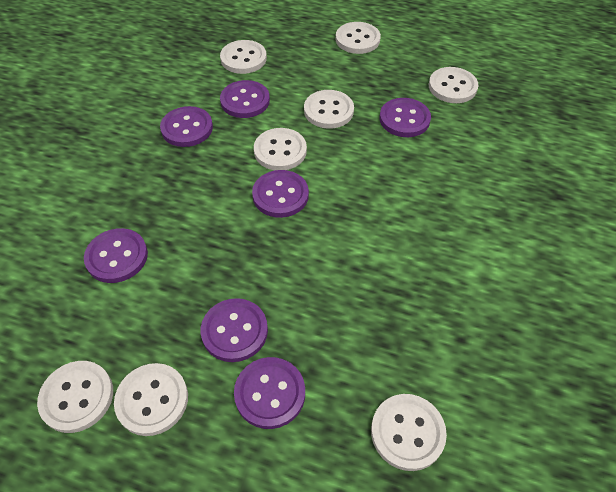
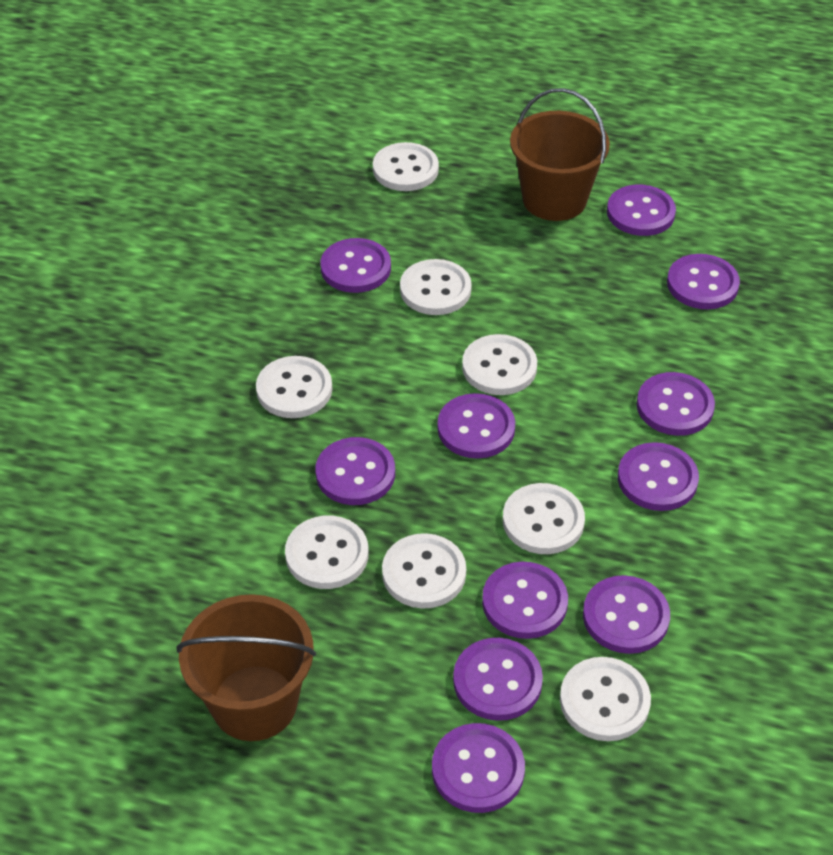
brown bucket: 0 -> 2
purple button: 7 -> 11

